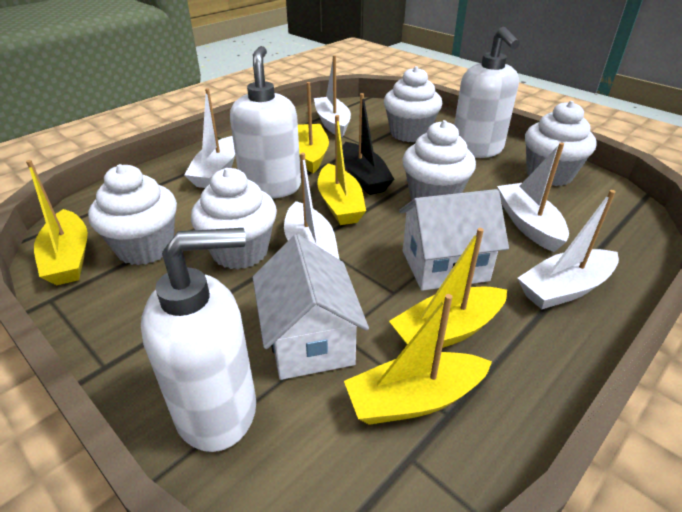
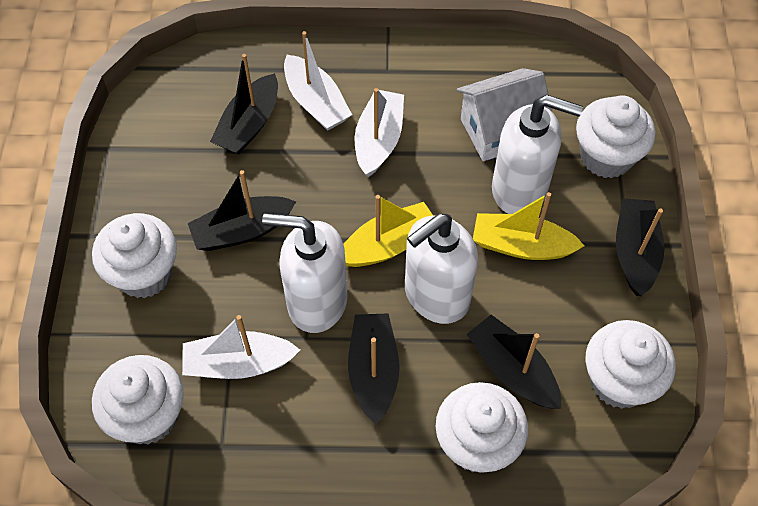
black boat: 1 -> 5
white boat: 5 -> 3
white house: 2 -> 1
yellow boat: 5 -> 2

